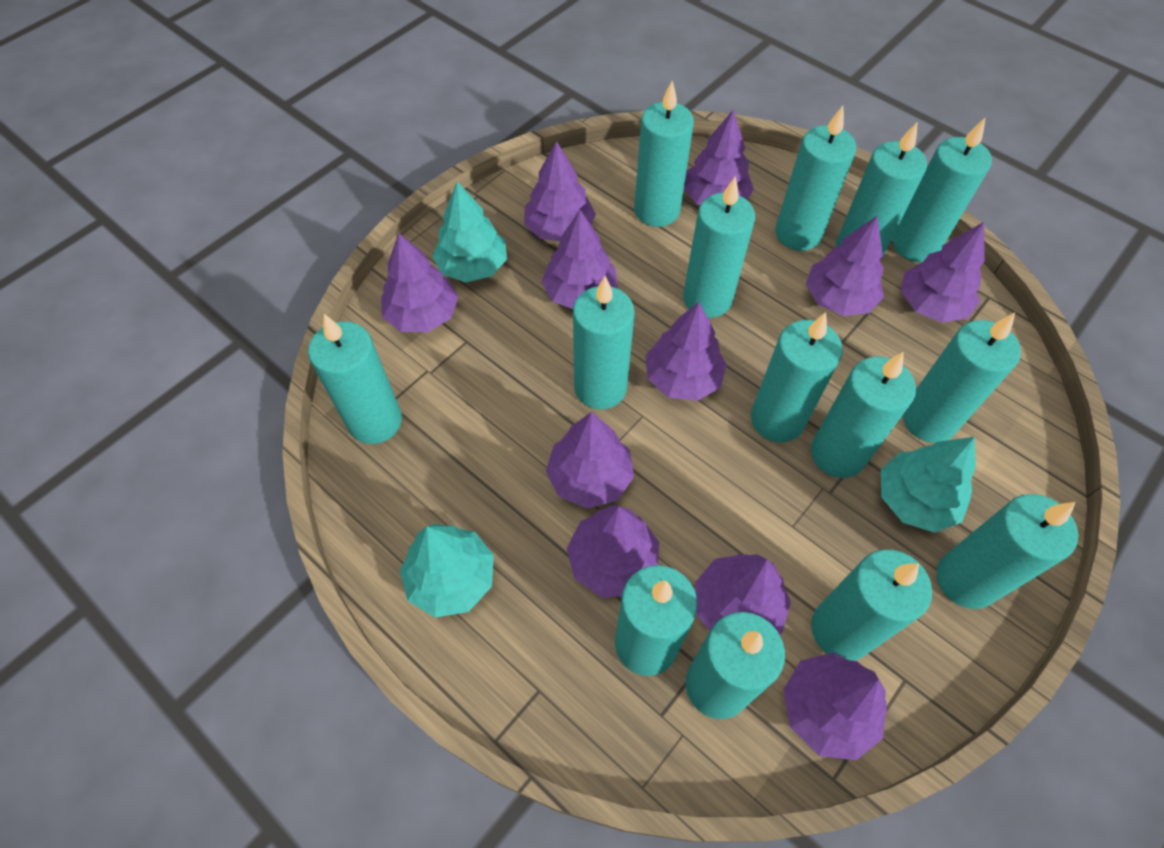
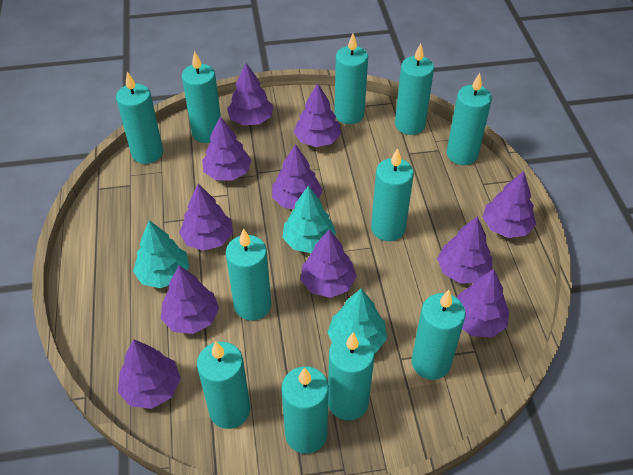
turquoise candle: 14 -> 11

